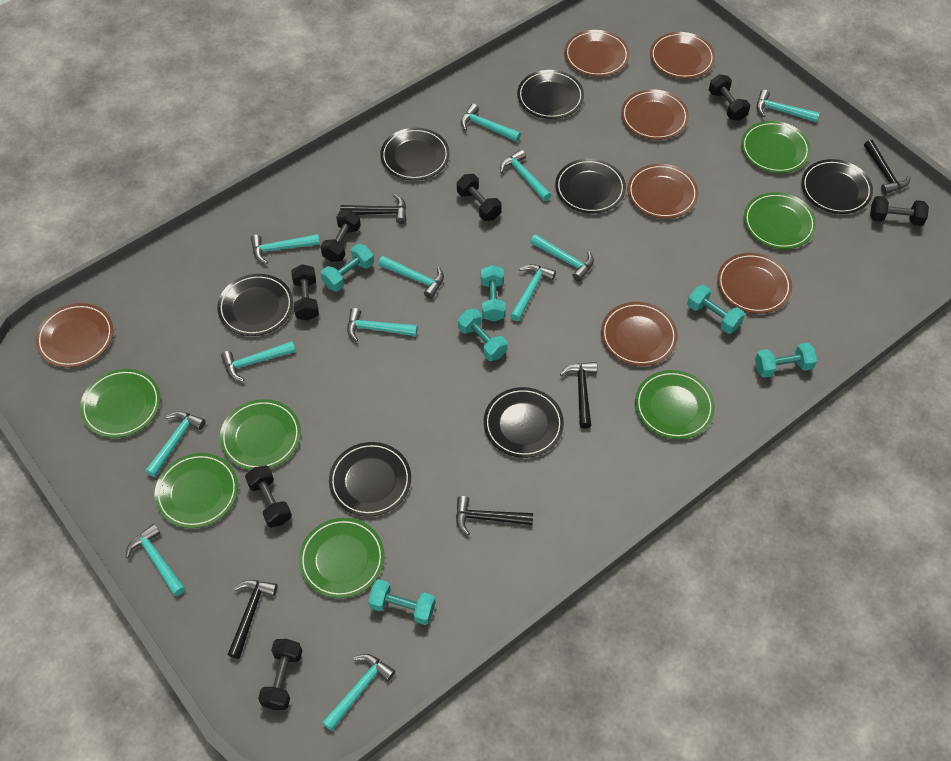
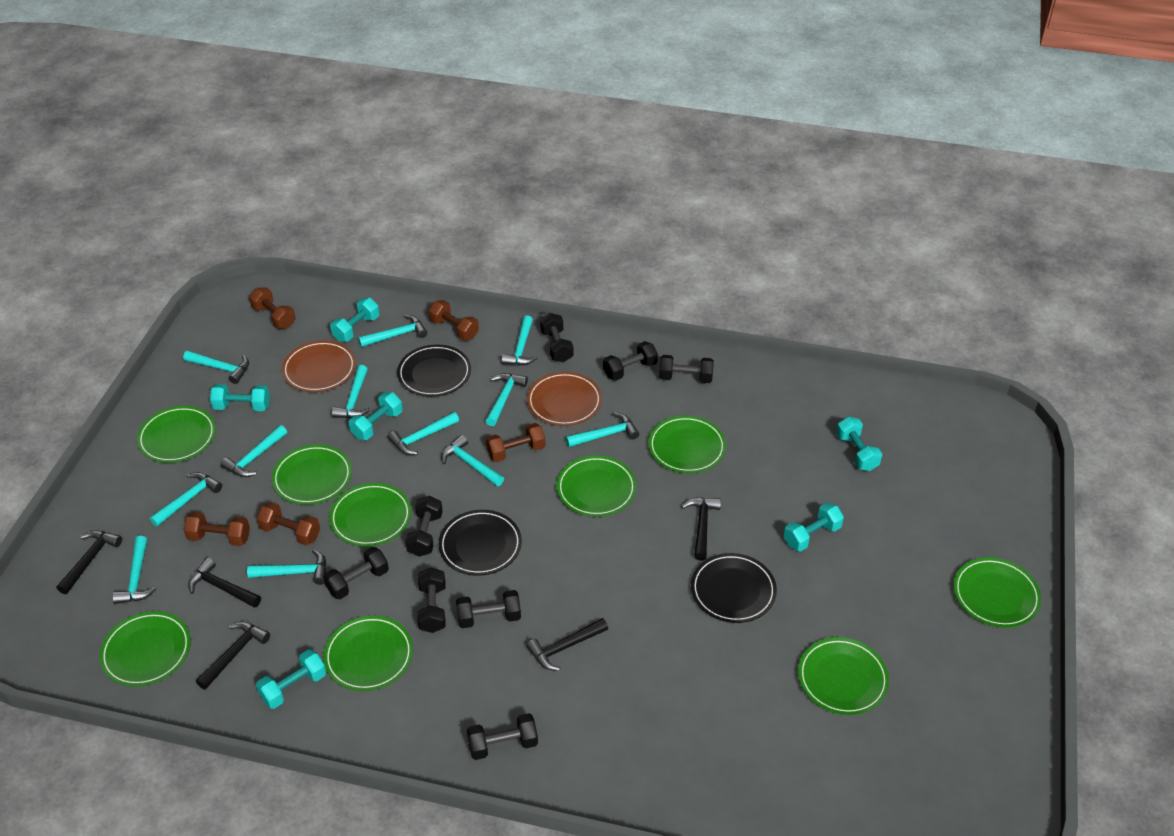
black dumbbell: 7 -> 8
black plate: 7 -> 3
brown dumbbell: 0 -> 5
brown plate: 7 -> 2
green plate: 7 -> 9

